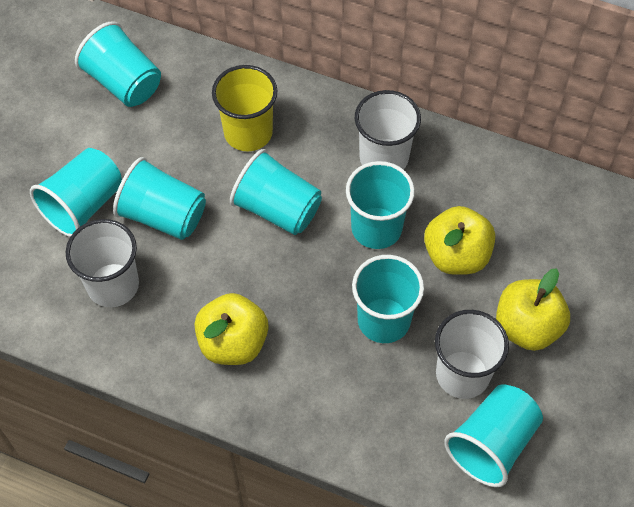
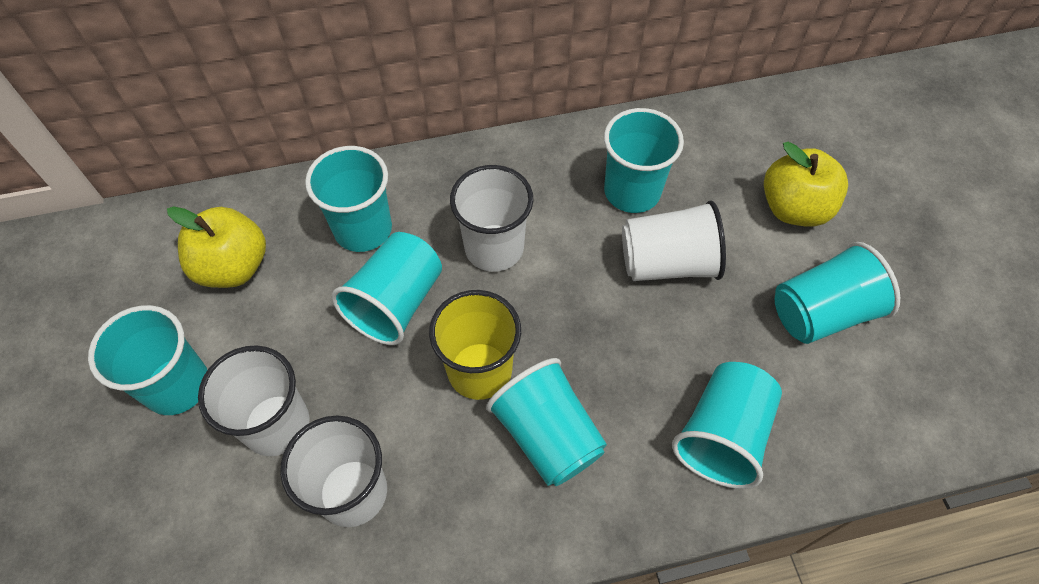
white cup: 3 -> 4
yellow apple: 3 -> 2

